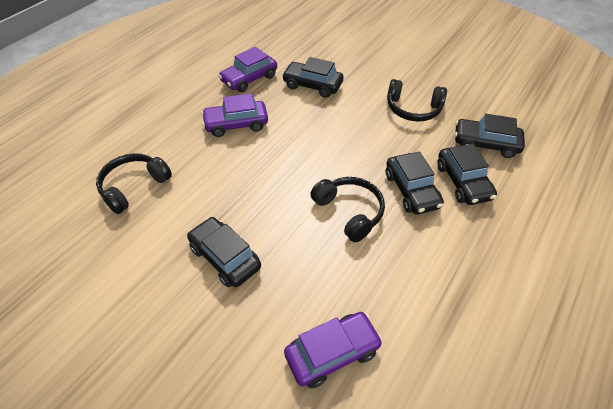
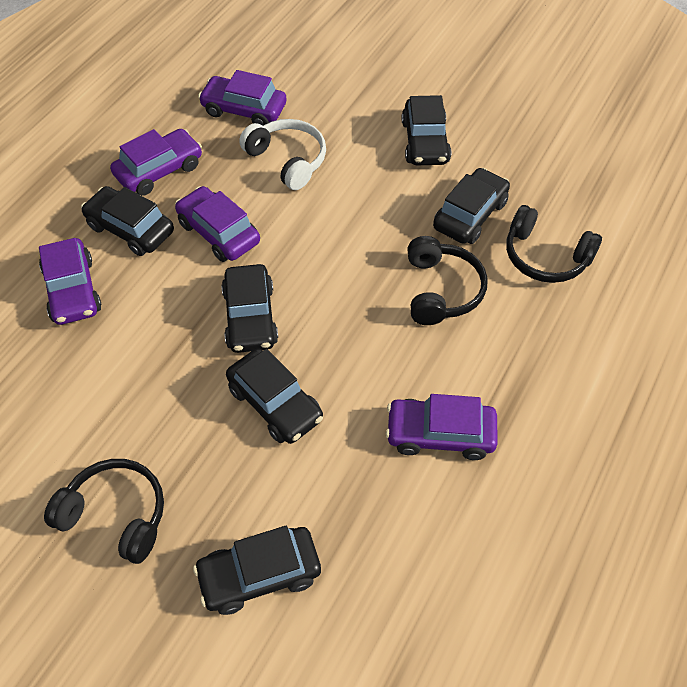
black car: 5 -> 6
purple car: 3 -> 5
white headphones: 0 -> 1

